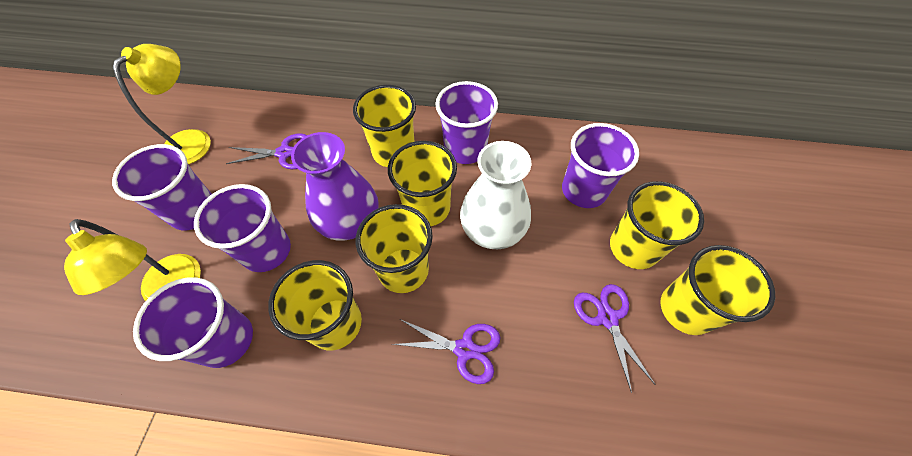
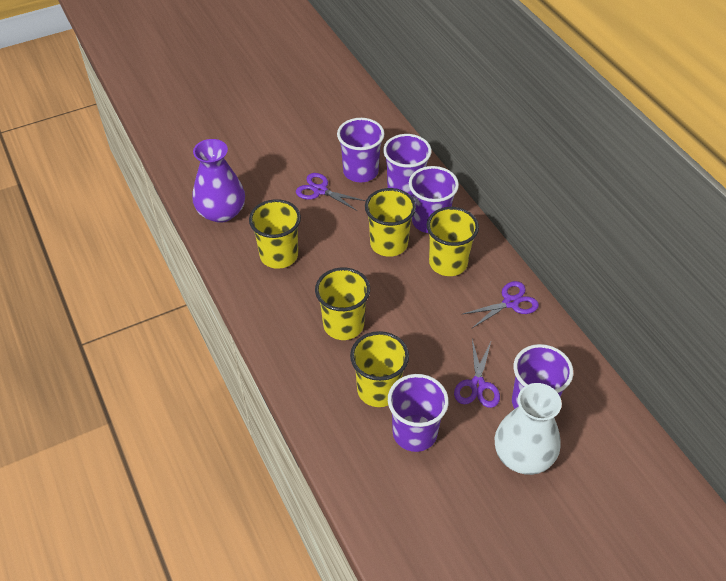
yellow cup: 6 -> 5
yellow lamp: 2 -> 0

